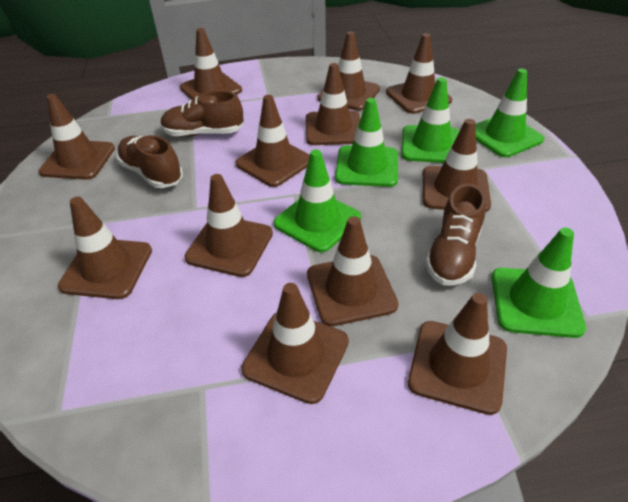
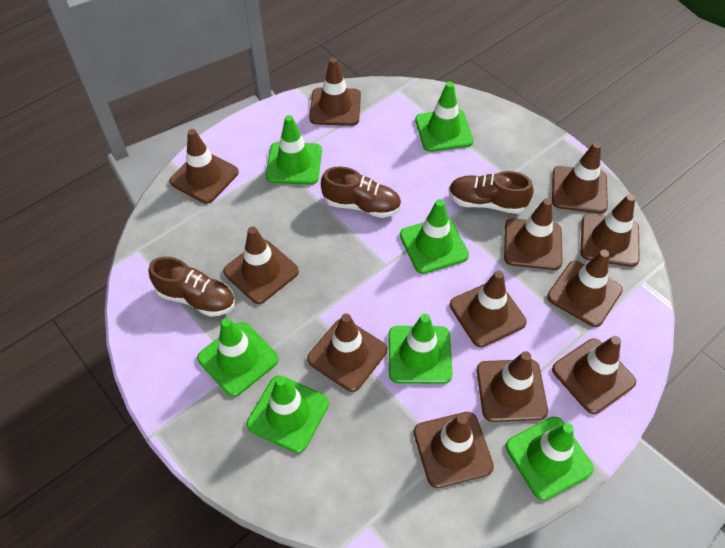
green traffic cone: 5 -> 7

